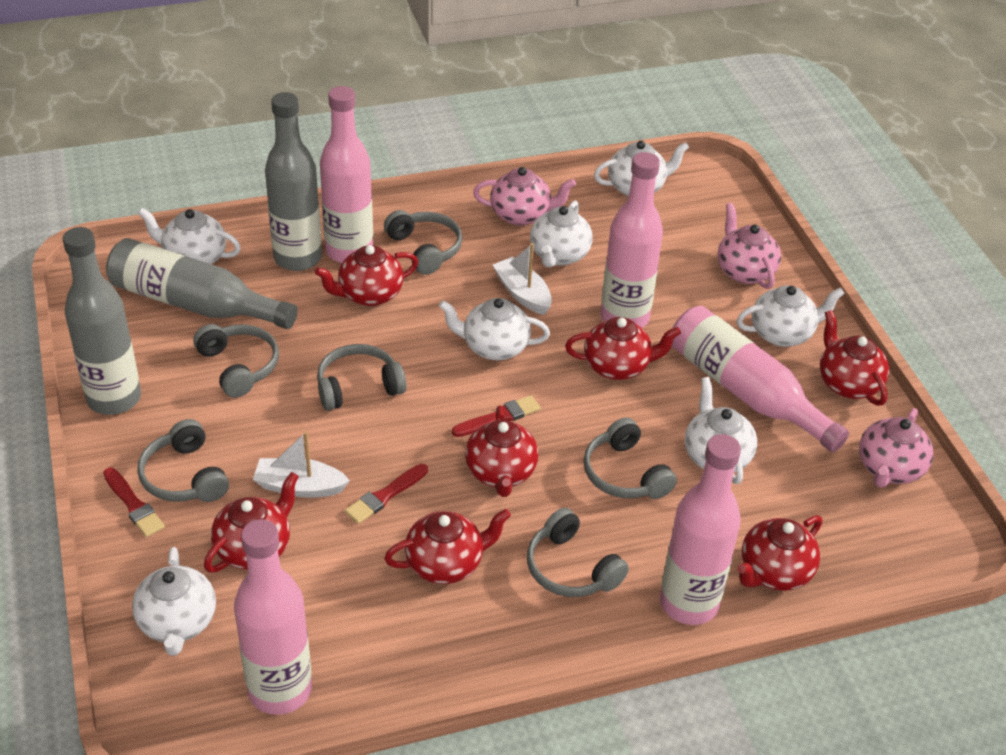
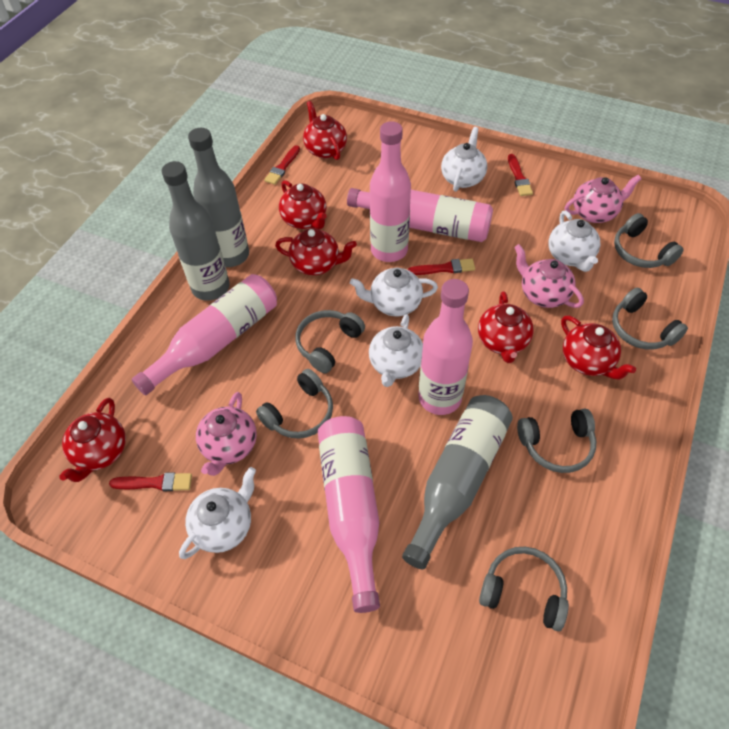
red brush: 3 -> 4
red teapot: 7 -> 6
white boat: 2 -> 0
white teapot: 7 -> 5

